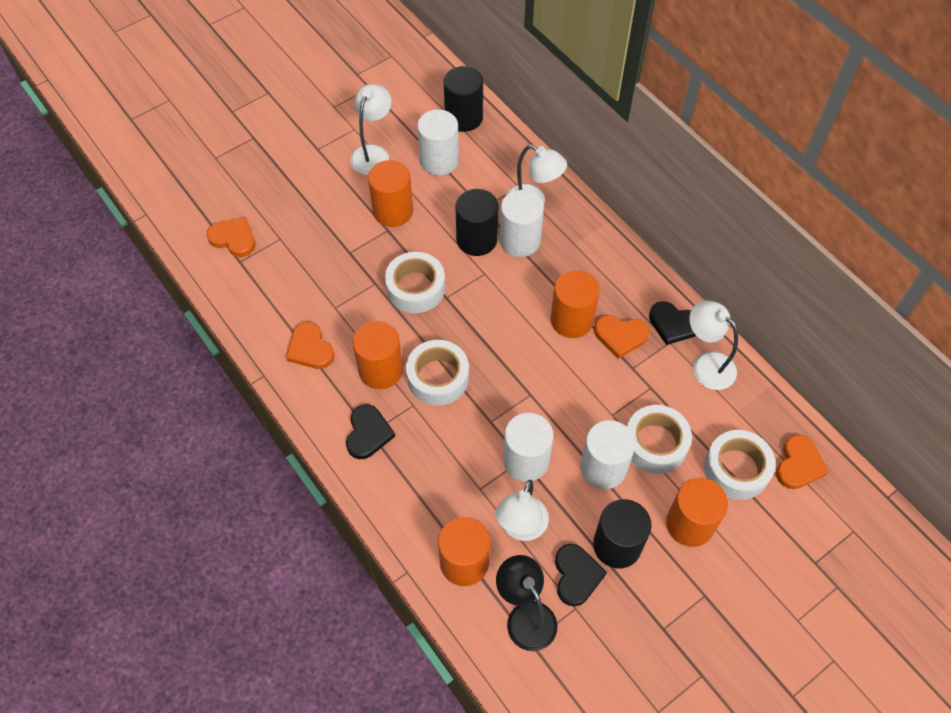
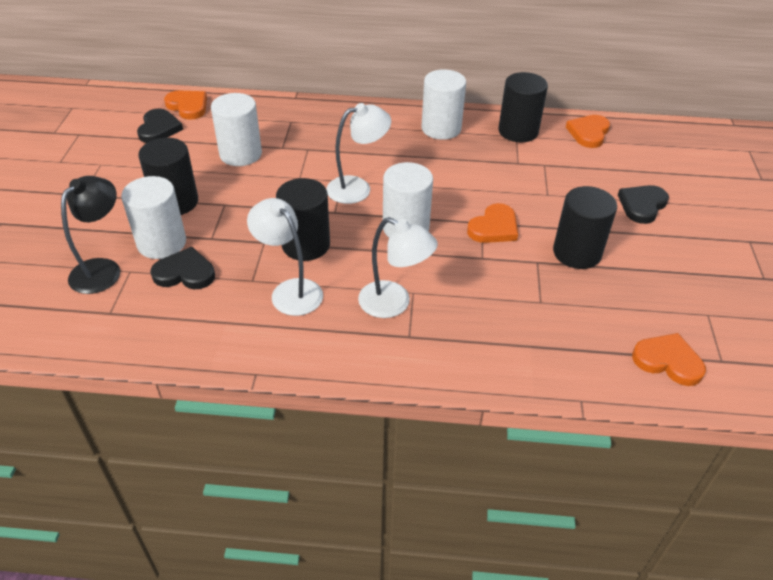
black cylinder: 3 -> 4
orange cylinder: 5 -> 0
white lamp: 4 -> 3
white tape: 4 -> 0

